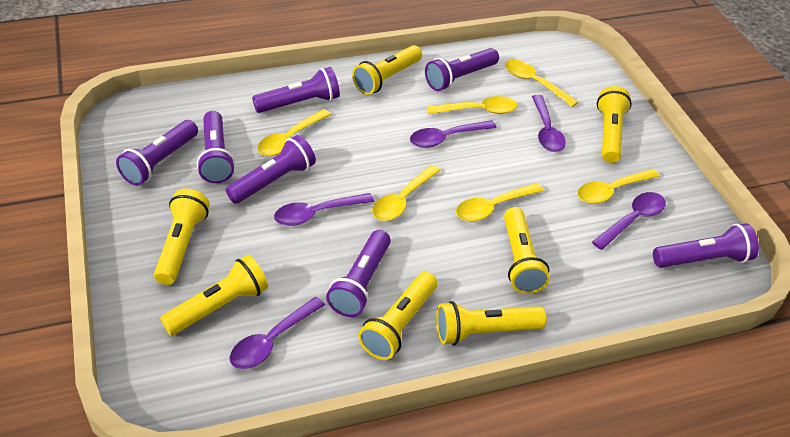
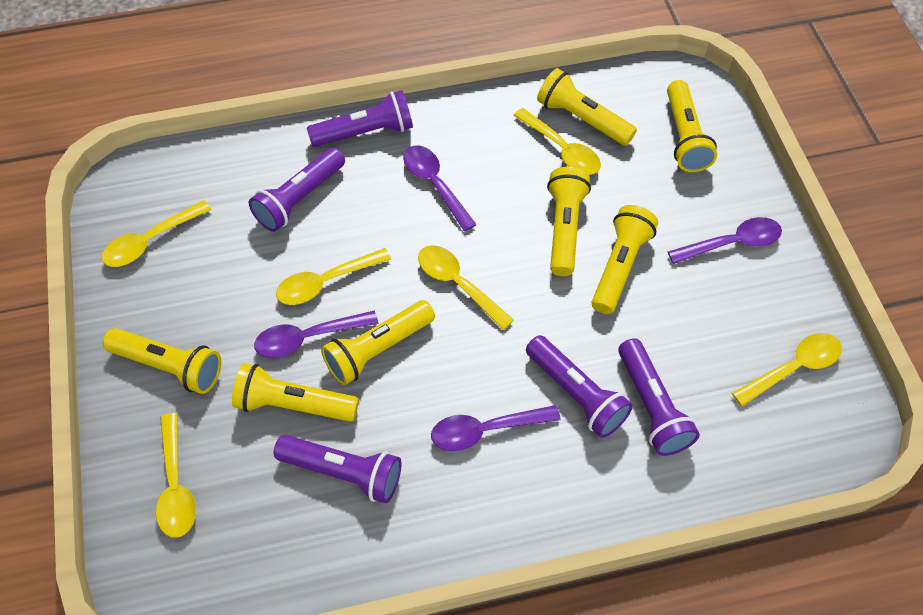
purple flashlight: 7 -> 5
purple spoon: 5 -> 4

